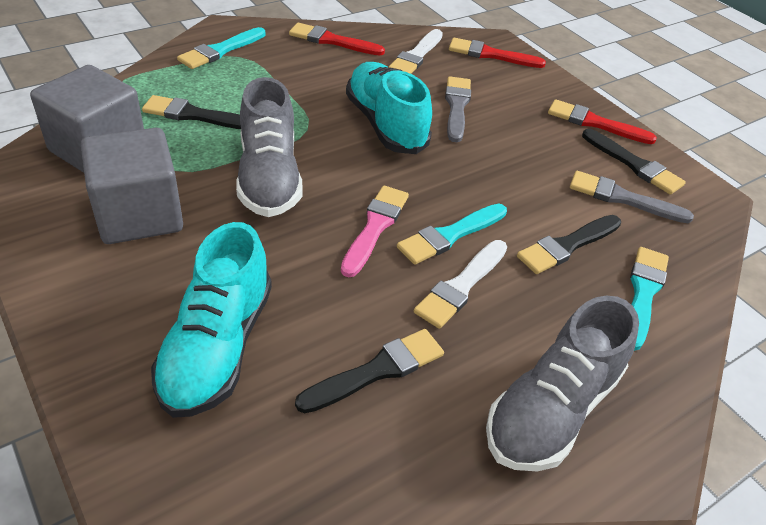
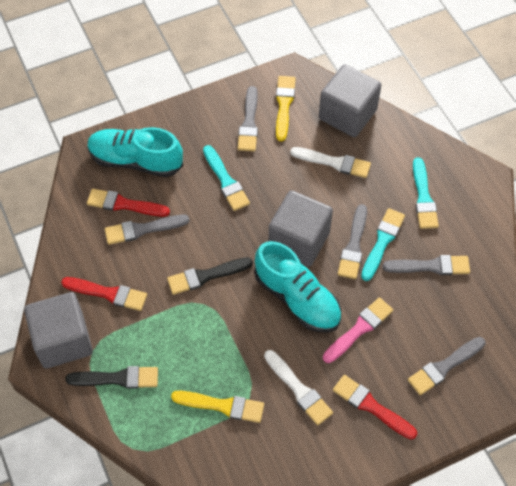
black brush: 4 -> 2
grey brush: 2 -> 5
grey cube: 2 -> 3
grey shoe: 2 -> 0
yellow brush: 0 -> 2

